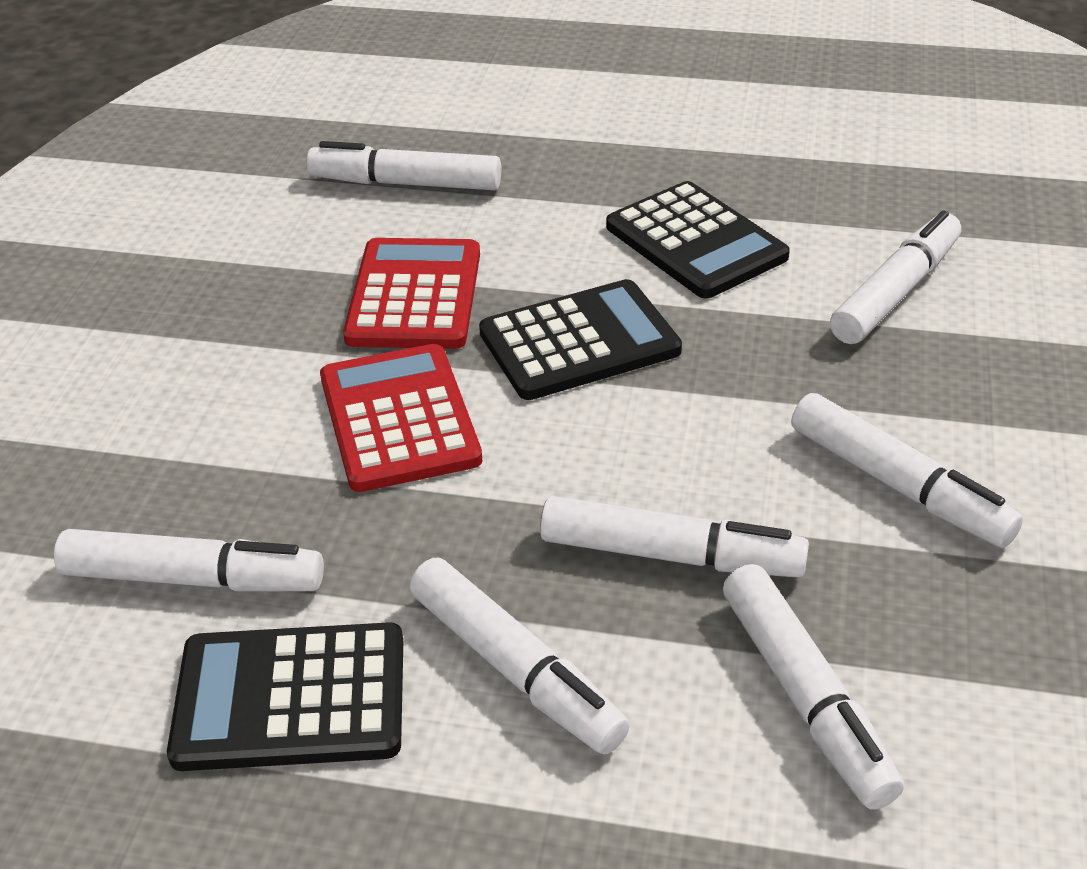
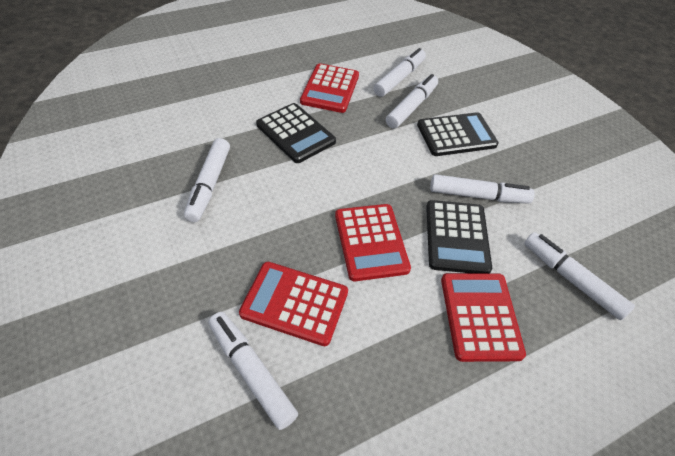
red calculator: 2 -> 4
white marker: 7 -> 6

